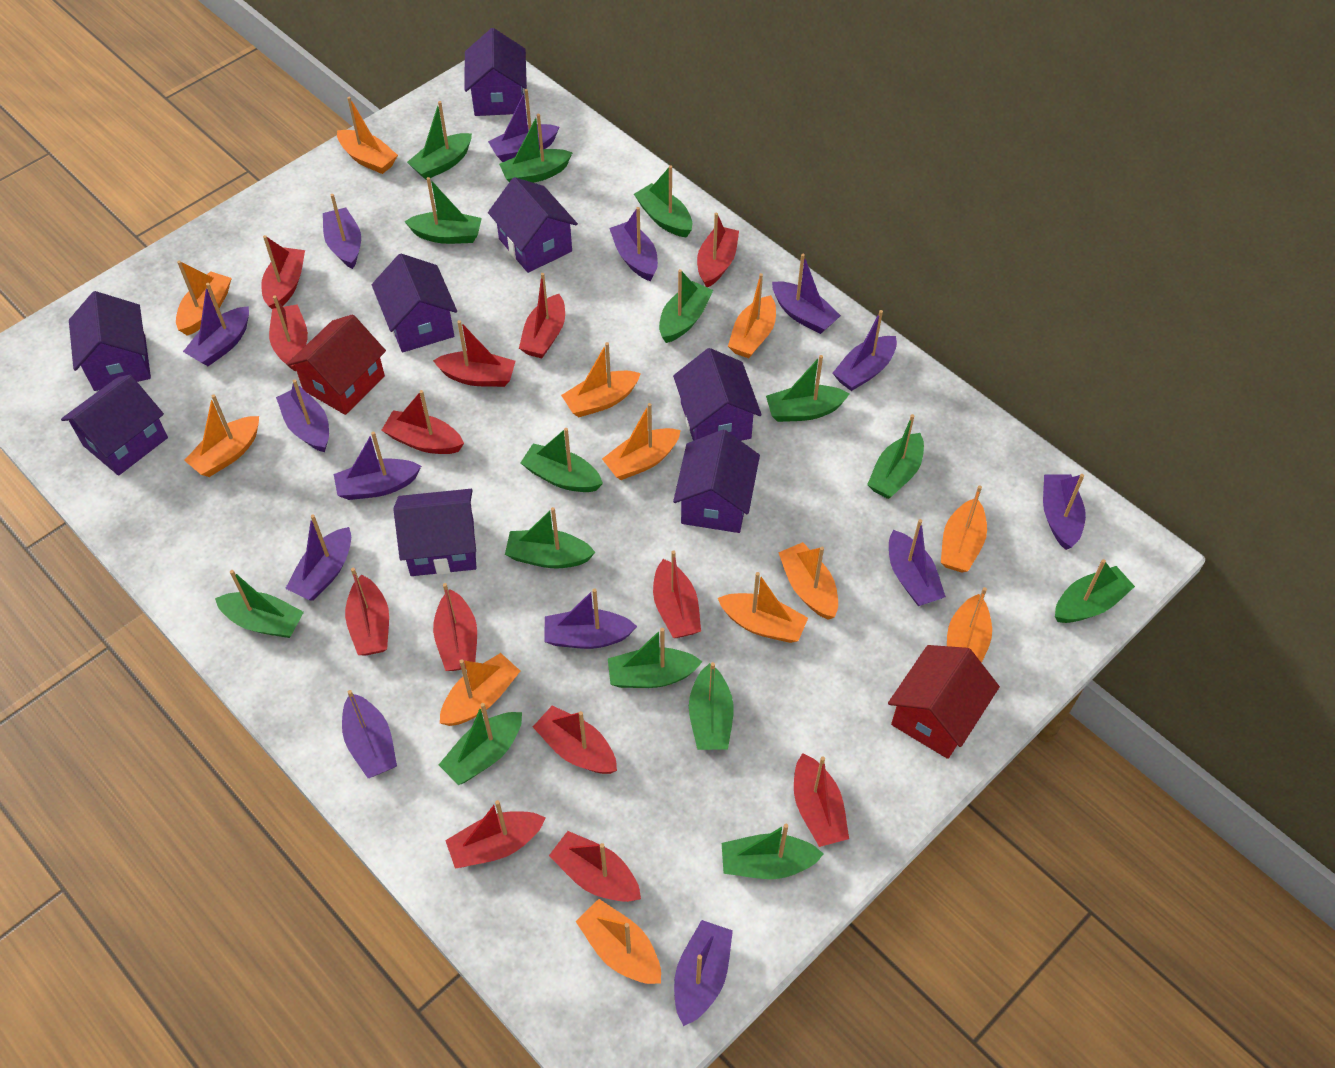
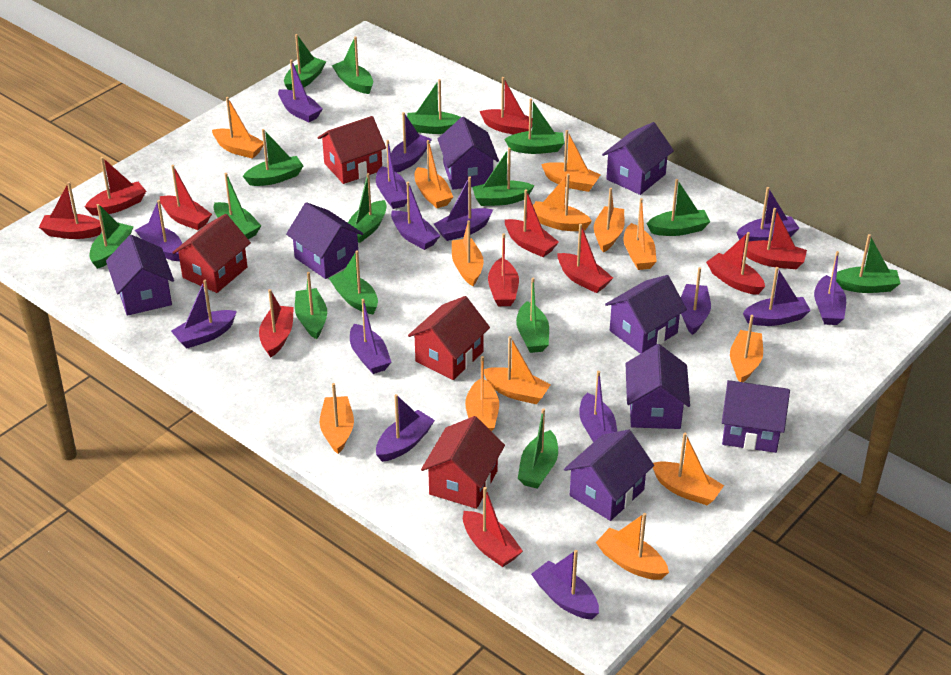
orange boat: 12 -> 13
purple boat: 14 -> 15
red boat: 13 -> 11
red house: 2 -> 4

